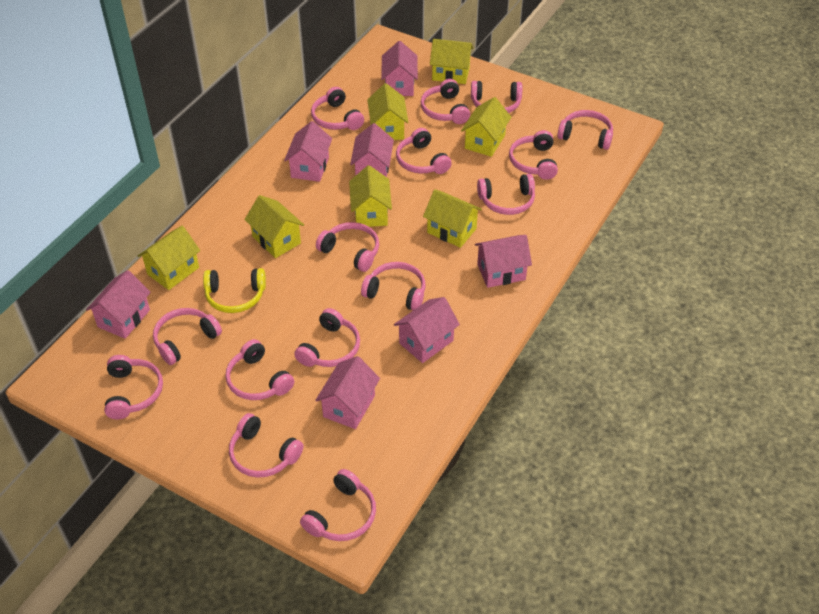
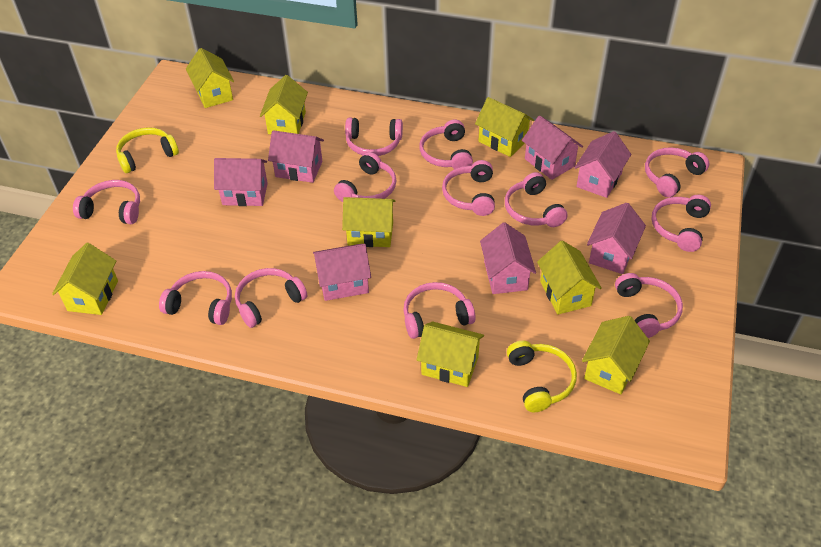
pink headphones: 15 -> 12
yellow headphones: 1 -> 2
yellow house: 7 -> 8

